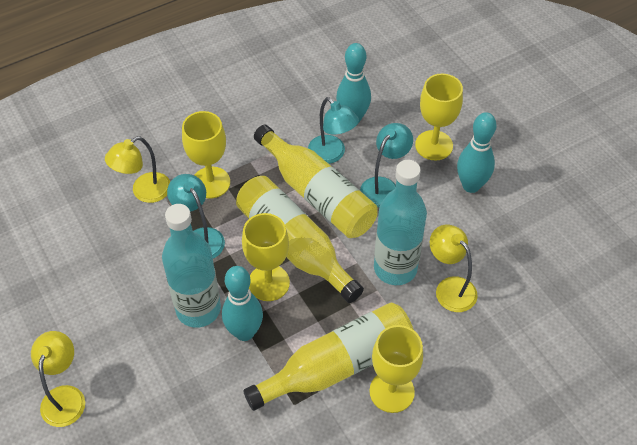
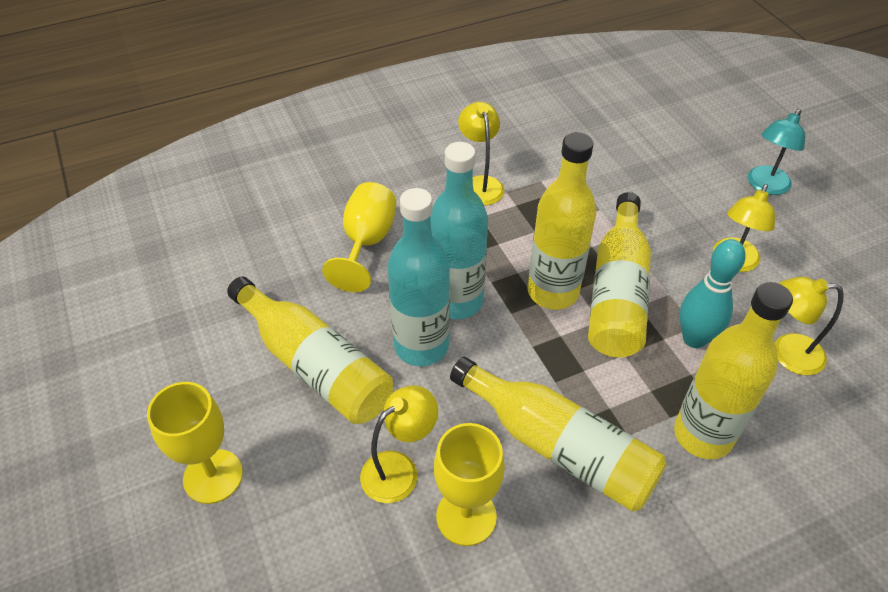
turquoise bowling pin: 3 -> 1
turquoise lamp: 3 -> 1
yellow bottle: 3 -> 5
yellow goblet: 4 -> 3
yellow lamp: 3 -> 4

